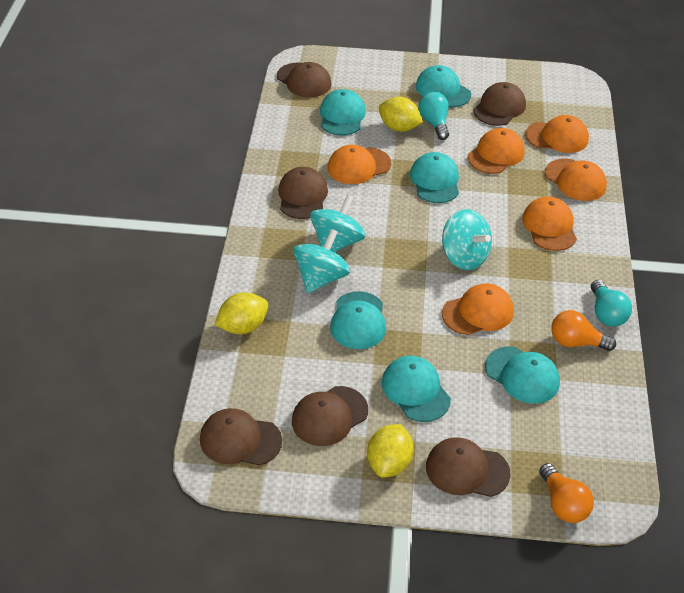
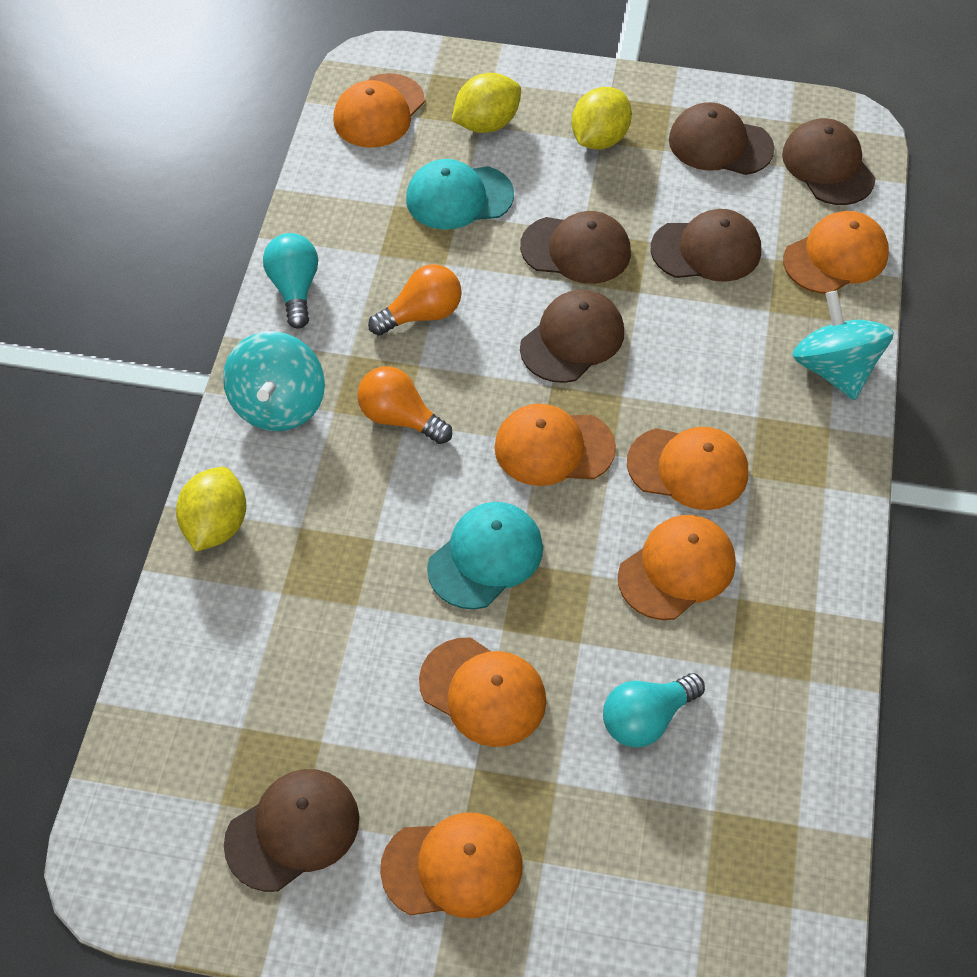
orange cap: 6 -> 7
turquoise cap: 6 -> 2
turquoise spinning top: 3 -> 2

